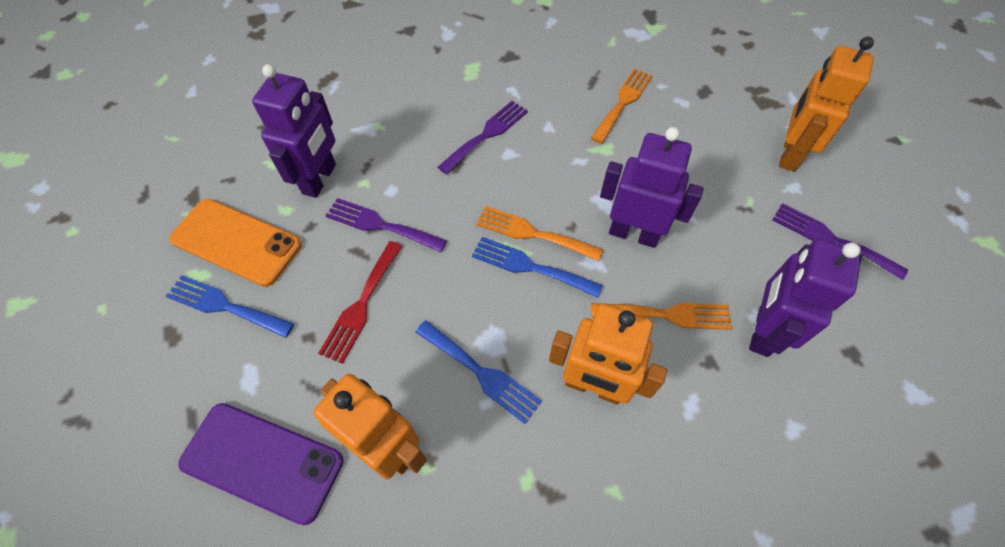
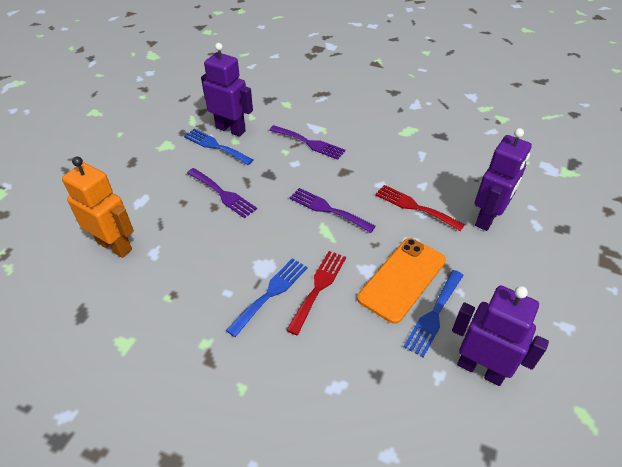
orange fork: 3 -> 0
orange robot: 3 -> 1
purple phone: 1 -> 0
red fork: 1 -> 2

